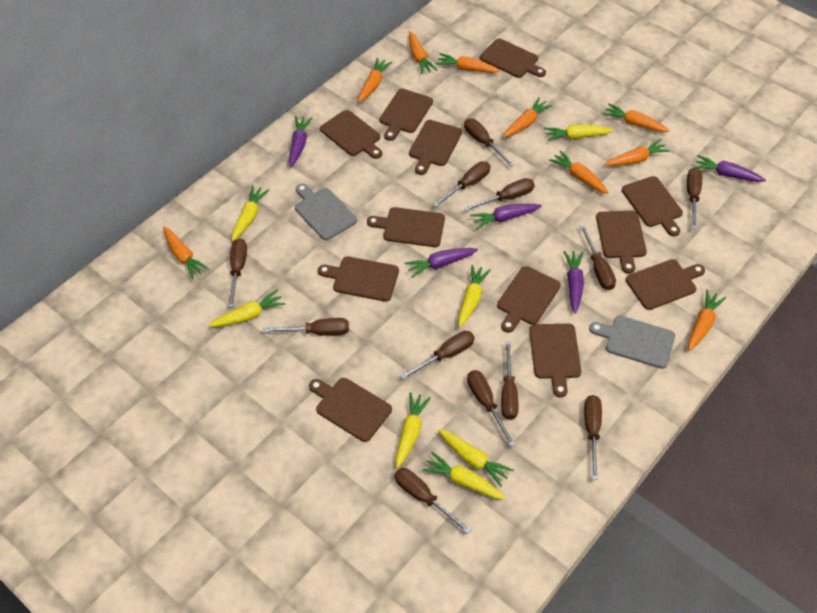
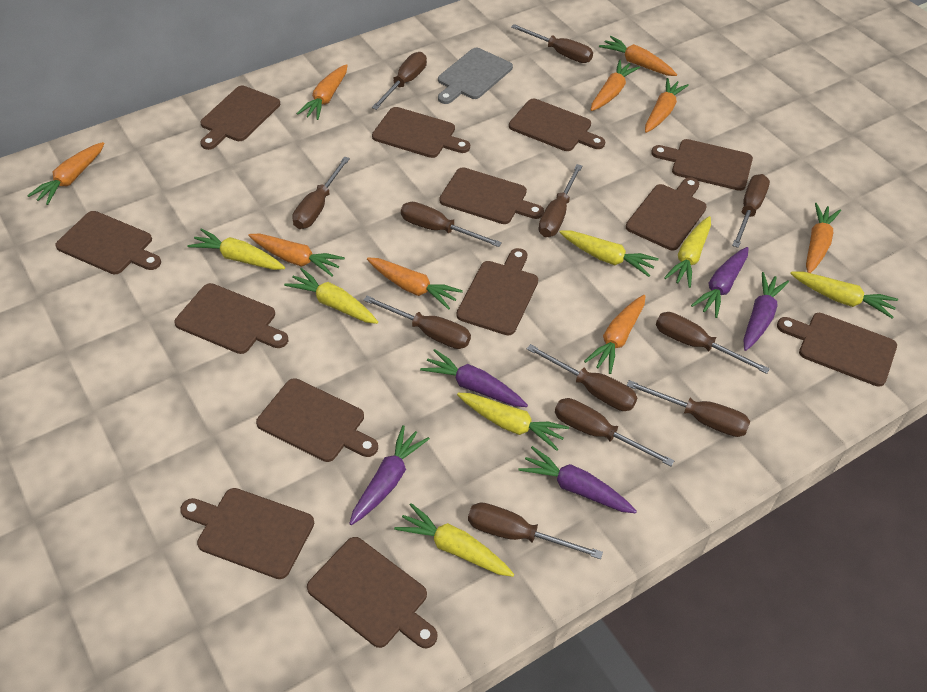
brown cutting board: 12 -> 13
grey cutting board: 2 -> 1

